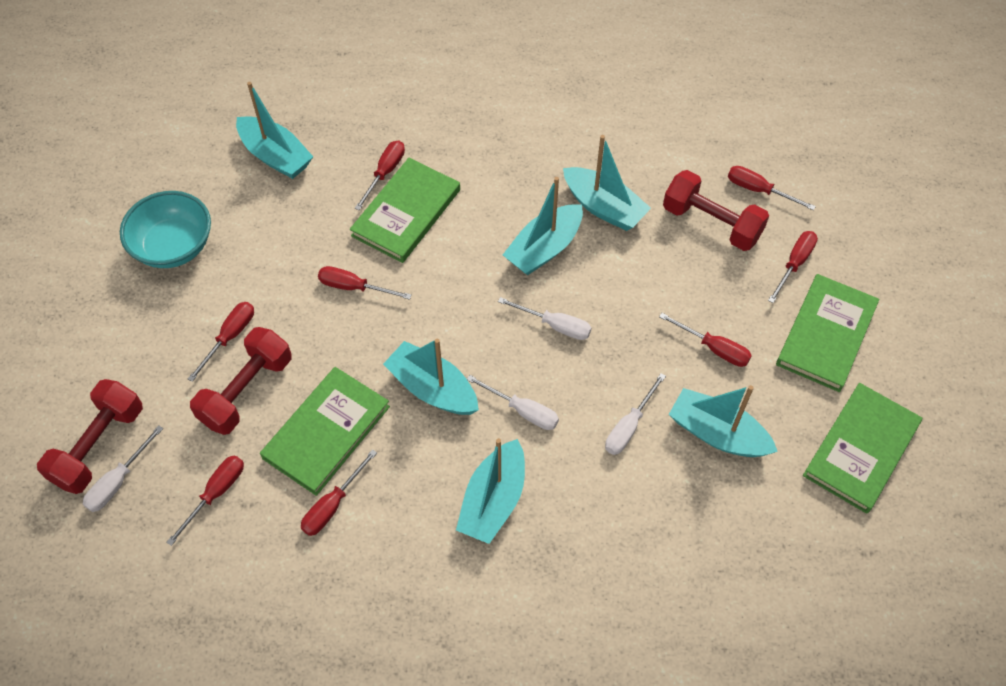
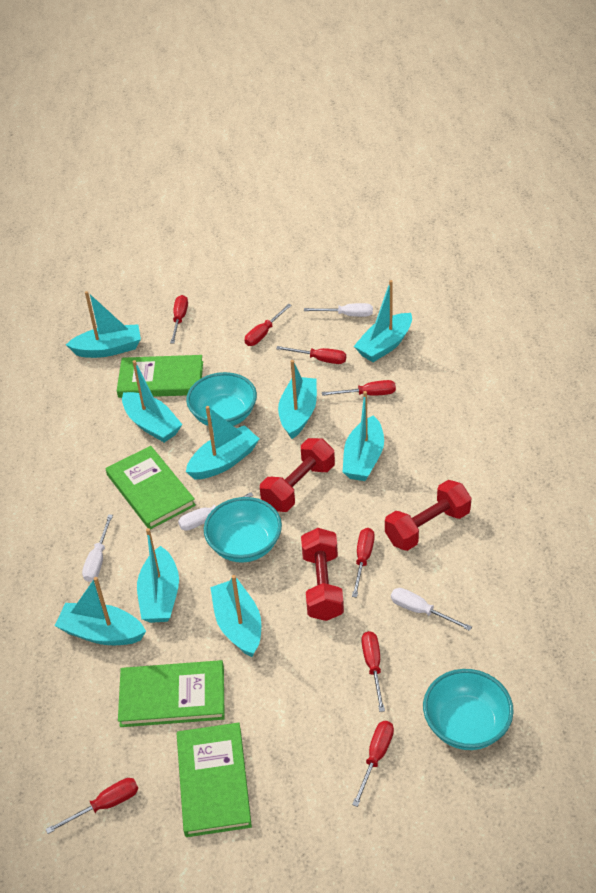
turquoise boat: 6 -> 9
turquoise bowl: 1 -> 3

